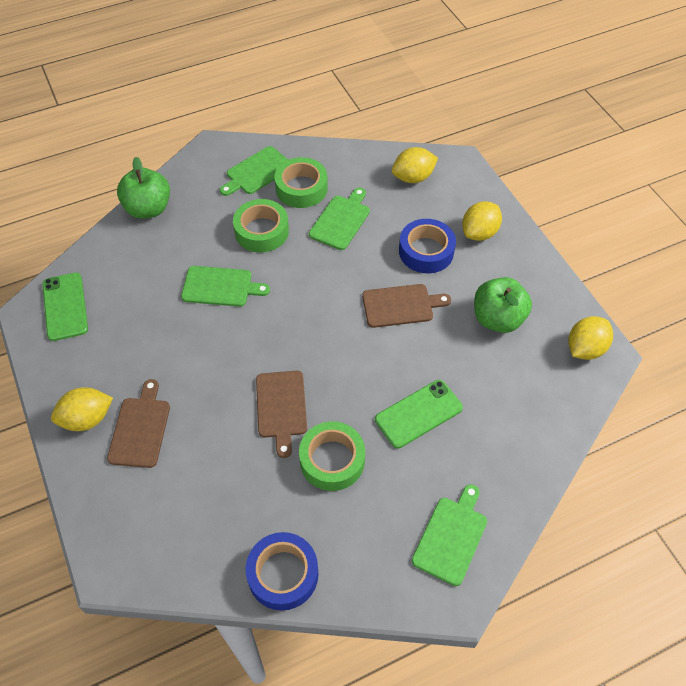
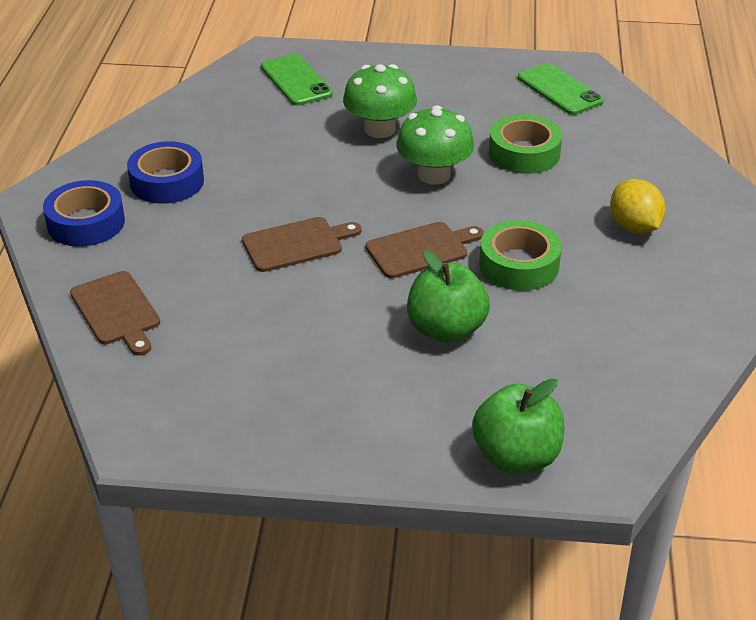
green cutting board: 4 -> 0
green mushroom: 0 -> 2
green tape: 3 -> 2
yellow lemon: 4 -> 1

